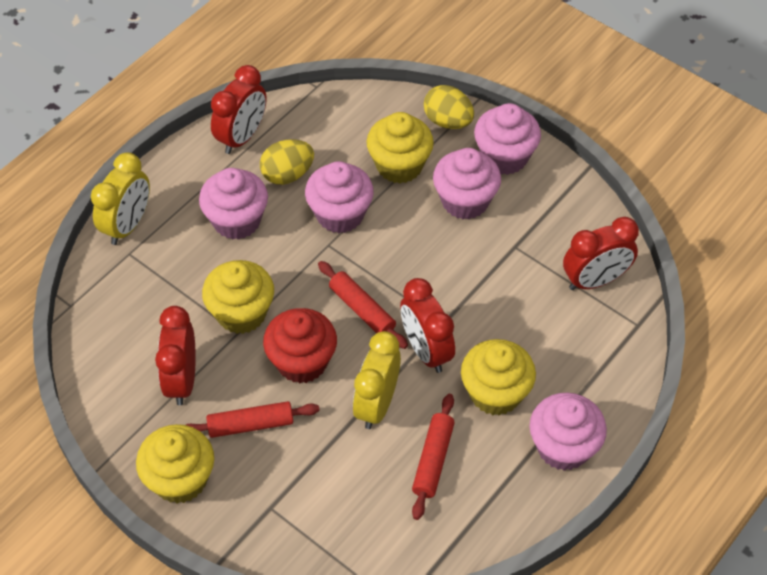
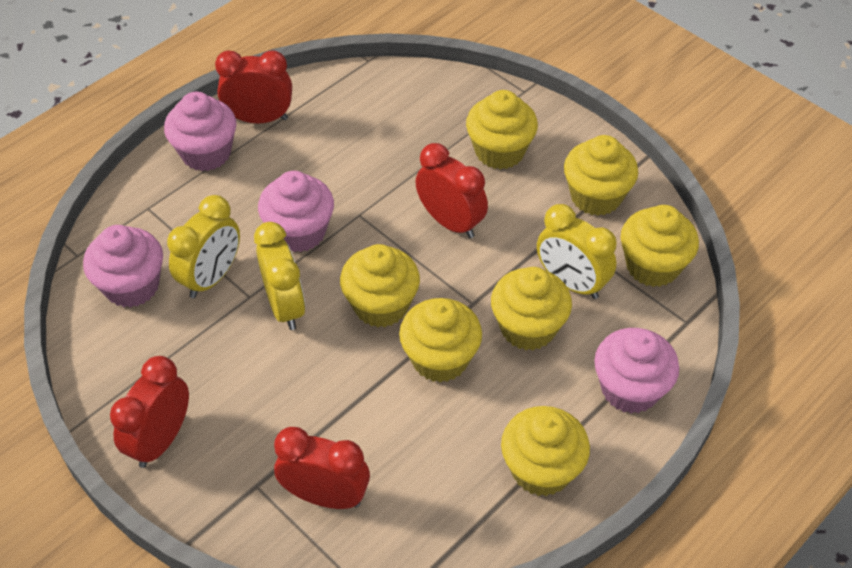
pink cupcake: 5 -> 4
red cupcake: 1 -> 0
red rolling pin: 3 -> 0
yellow clock: 2 -> 3
yellow cupcake: 4 -> 7
yellow egg: 2 -> 0

